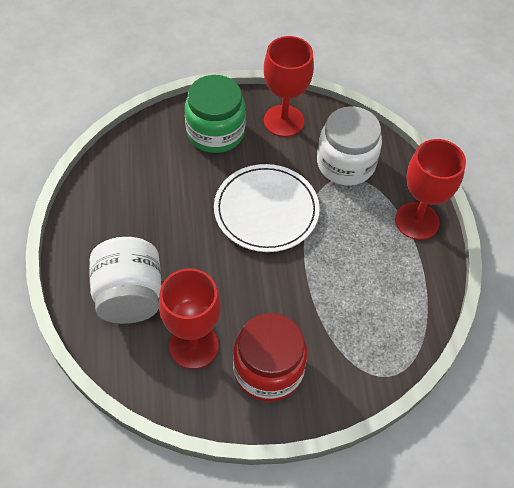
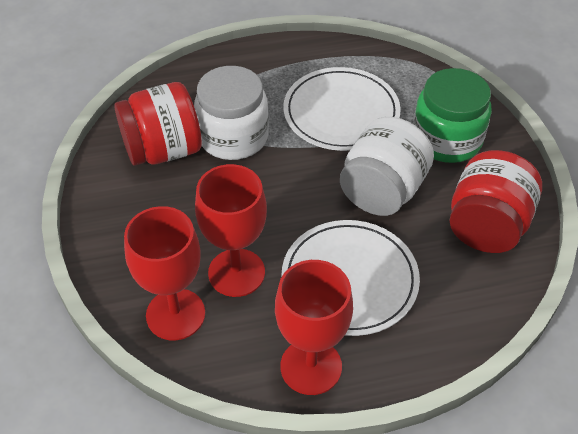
red jar: 1 -> 2
white plate: 1 -> 2

